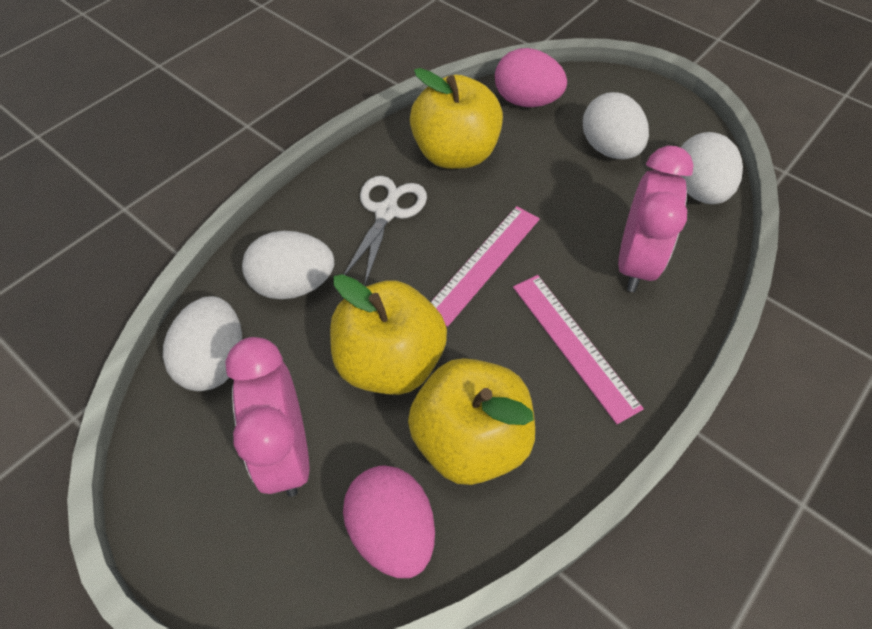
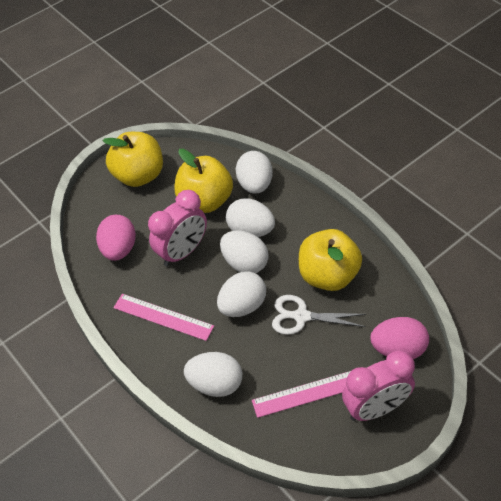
white egg: 4 -> 5

